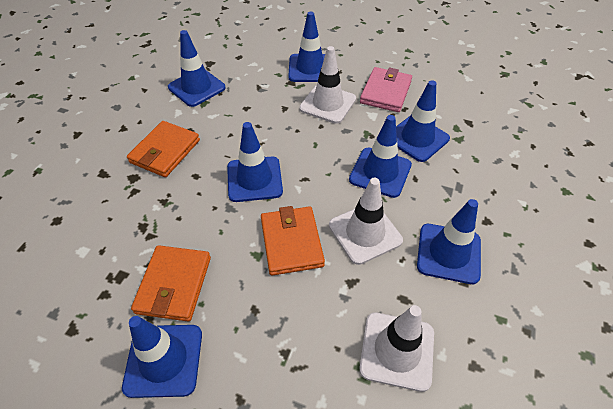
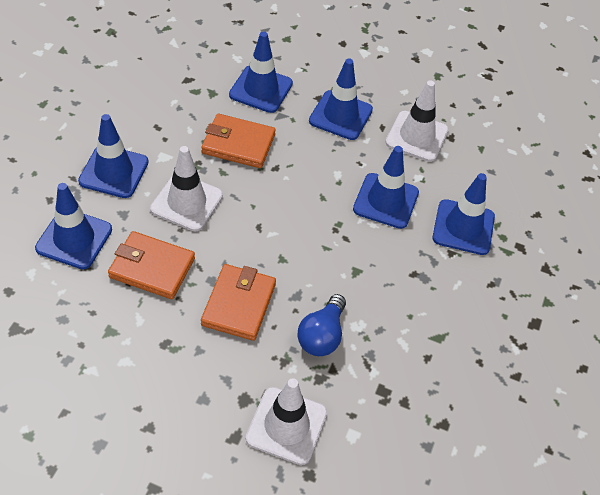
blue light bulb: 0 -> 1
blue traffic cone: 7 -> 6
pink wallet: 1 -> 0

